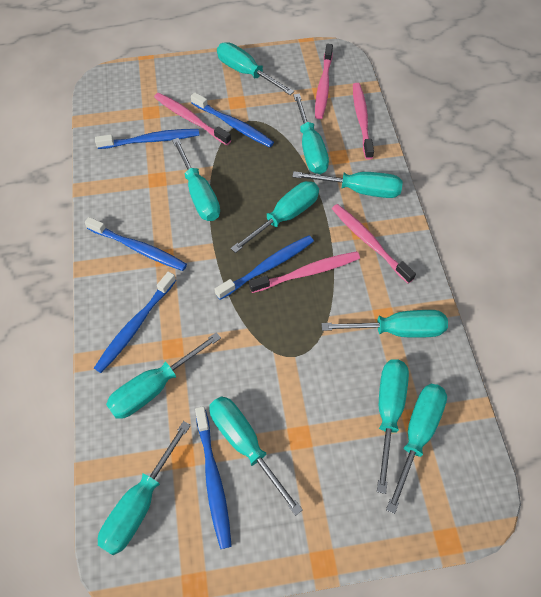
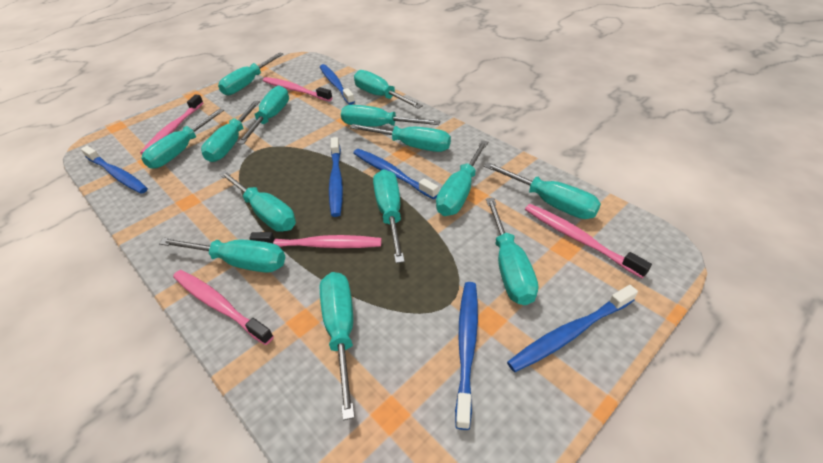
turquoise screwdriver: 11 -> 14

